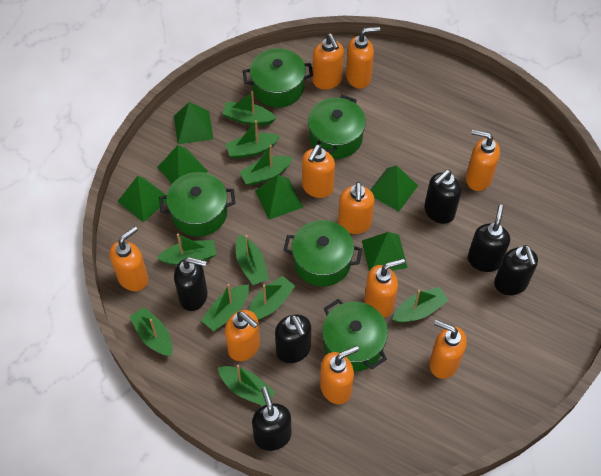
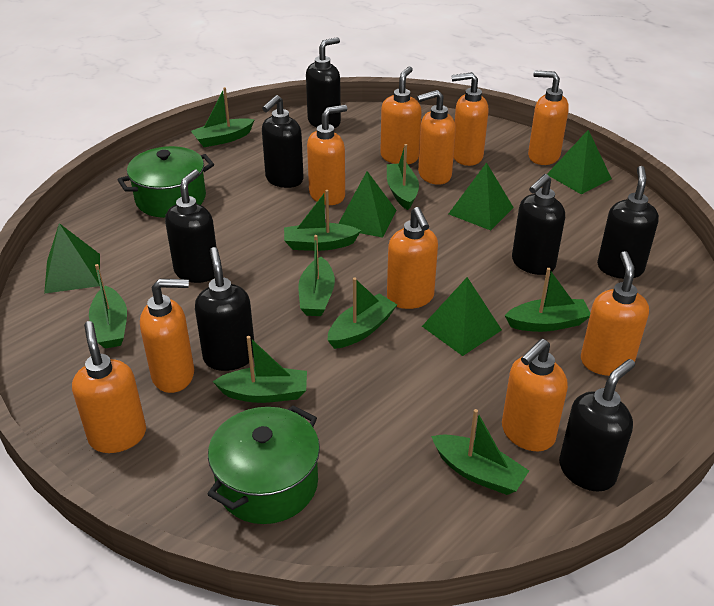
black soap dispenser: 6 -> 7
green boat: 10 -> 9
green pot: 5 -> 2
green pyramid: 6 -> 5

